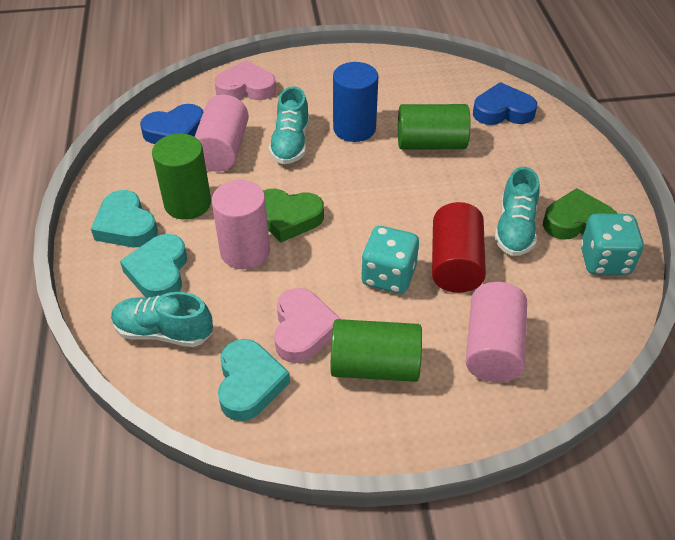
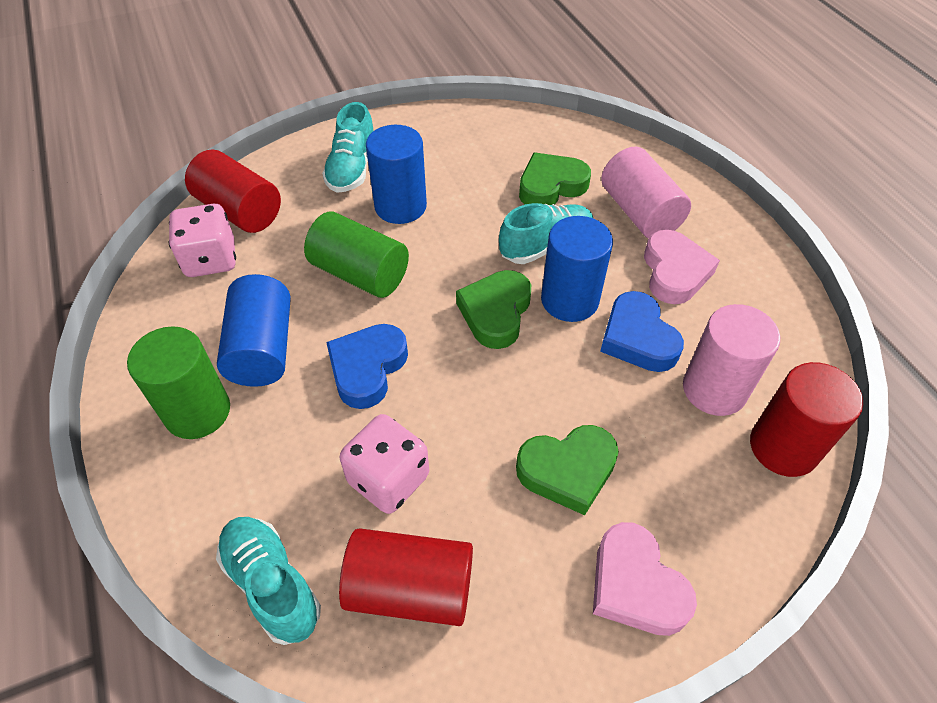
blue cylinder: 1 -> 3
green cylinder: 3 -> 2
green heart: 2 -> 3
pink cylinder: 3 -> 2
pink dice: 0 -> 2
red cylinder: 1 -> 3
turquoise dice: 2 -> 0
turquoise heart: 3 -> 0

